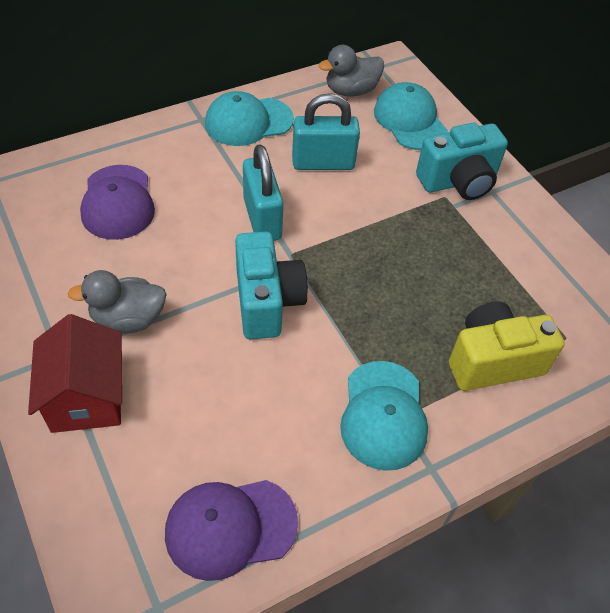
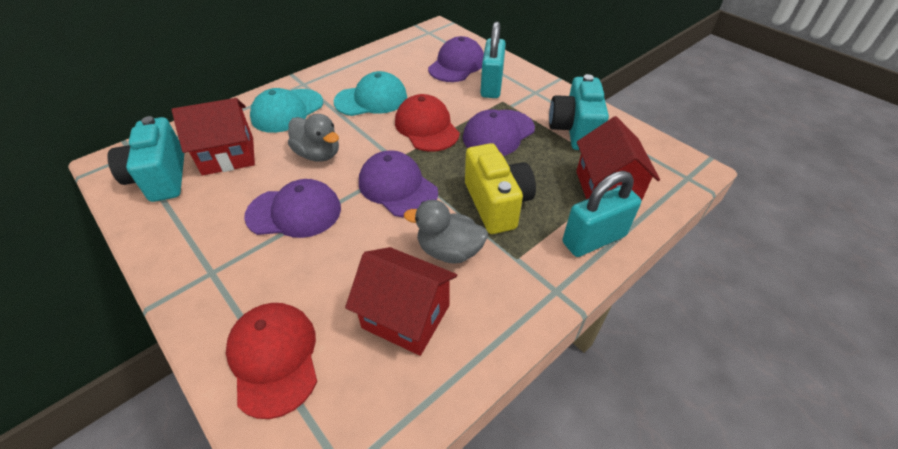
purple cap: 2 -> 4
red cap: 0 -> 2
red house: 1 -> 3
turquoise cap: 3 -> 2

